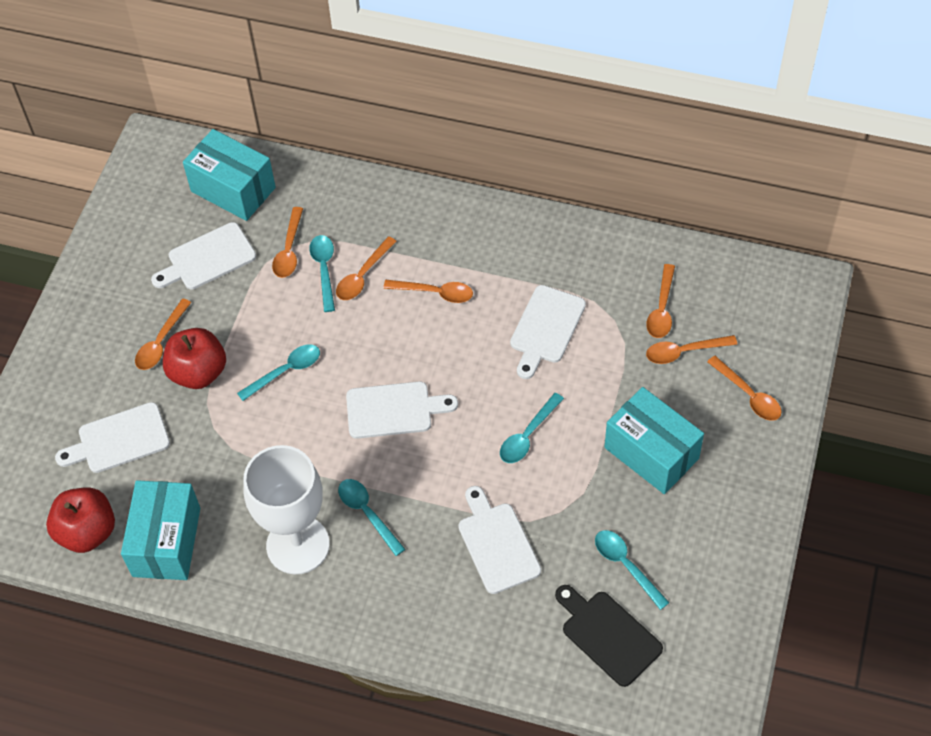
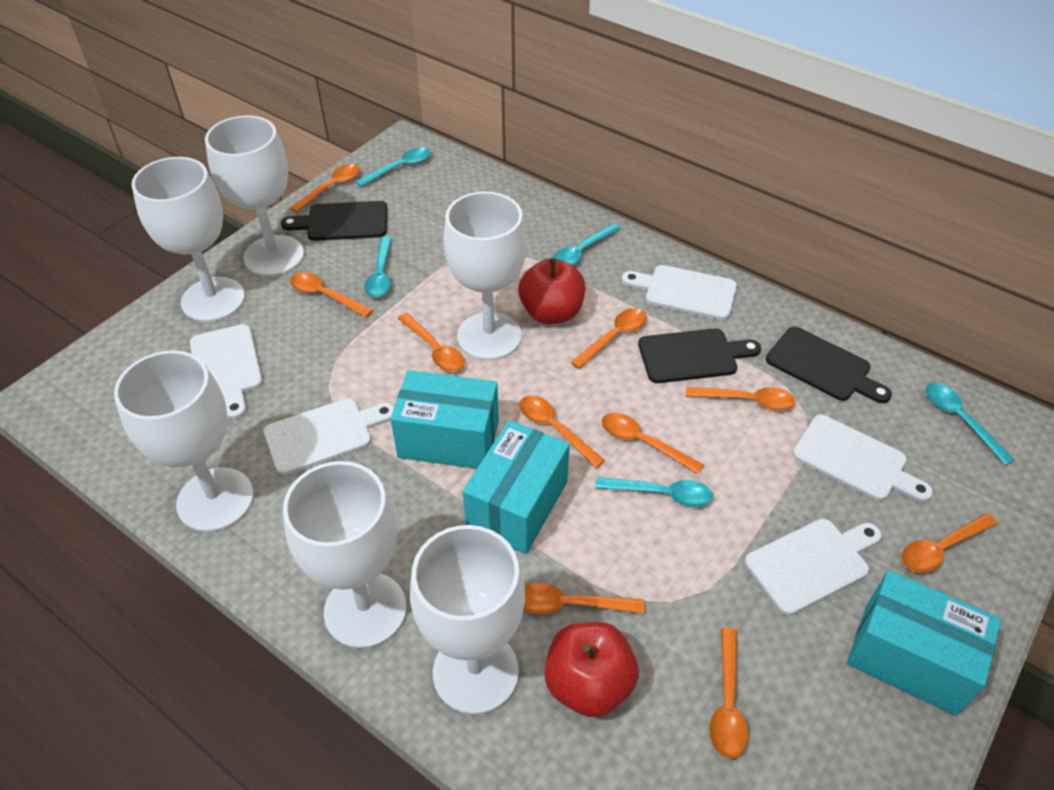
black cutting board: 1 -> 3
orange spoon: 7 -> 10
white goblet: 1 -> 6

